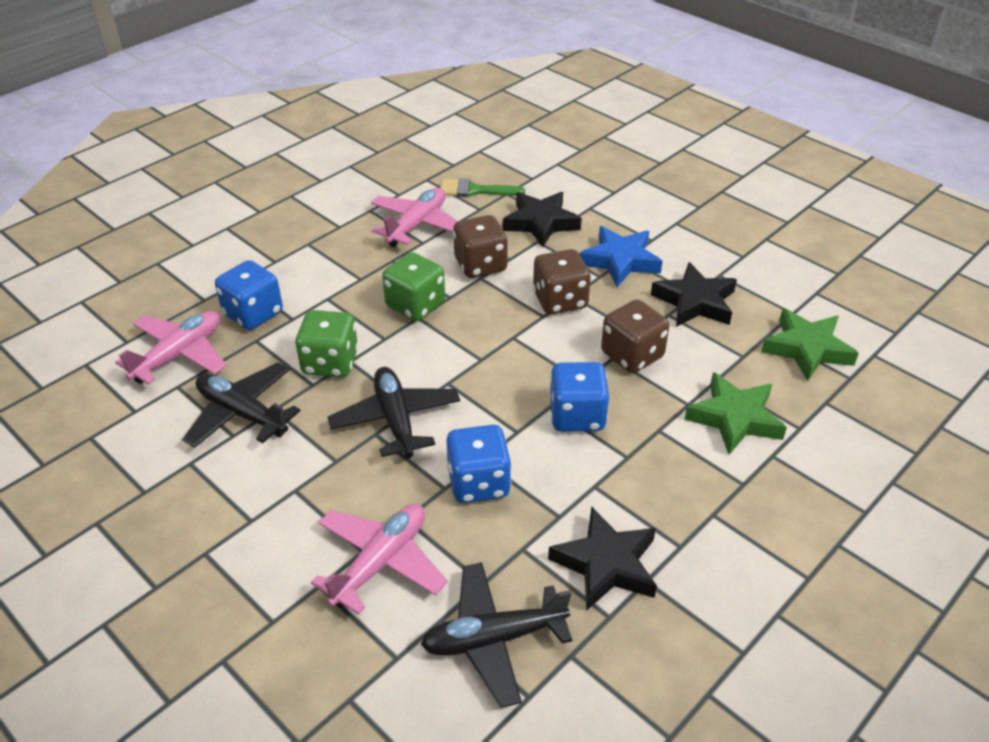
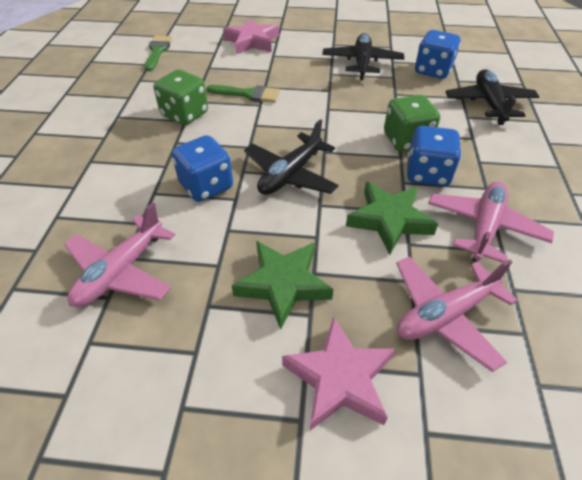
black star: 3 -> 0
blue star: 1 -> 0
brown dice: 3 -> 0
green brush: 1 -> 2
pink star: 0 -> 2

